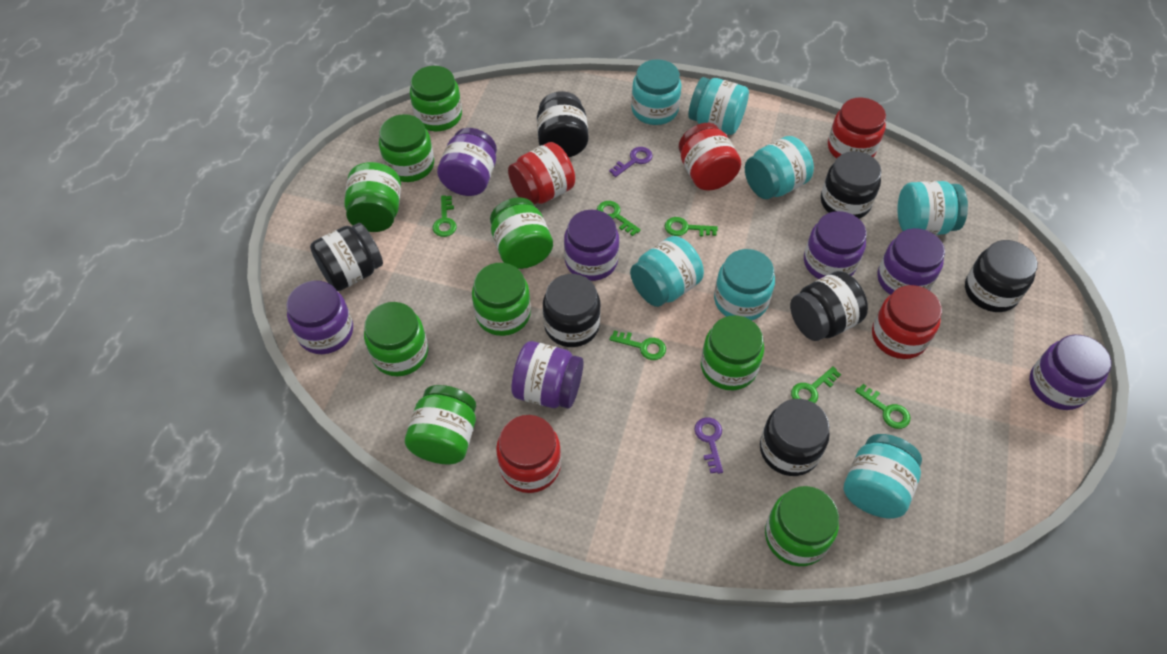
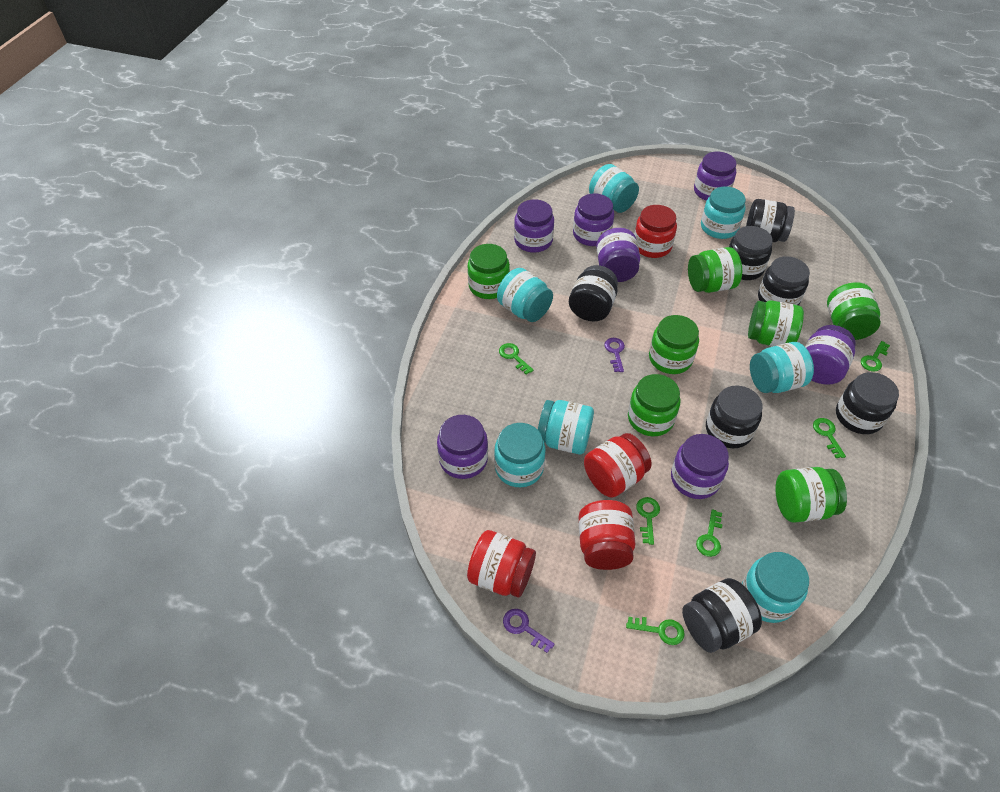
green jar: 9 -> 7
red jar: 5 -> 4

